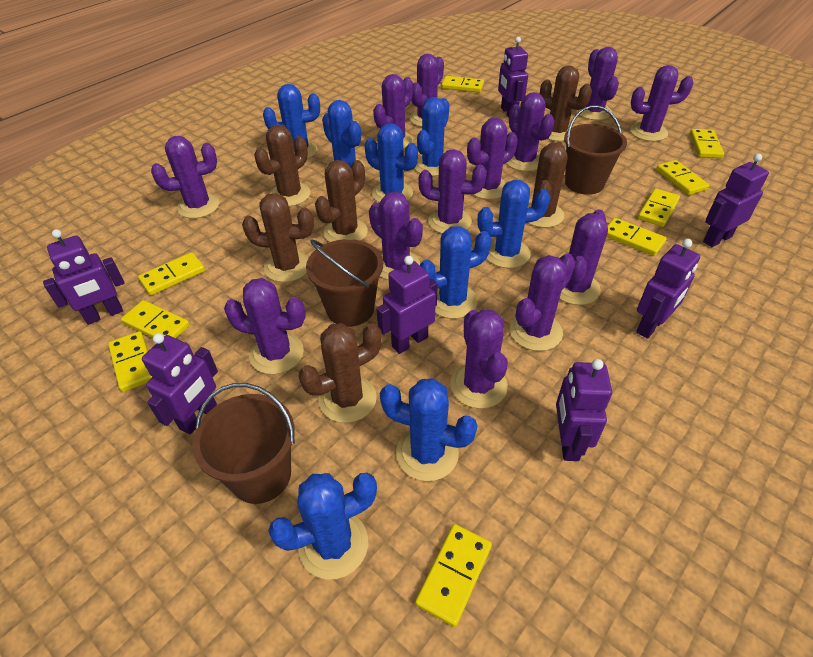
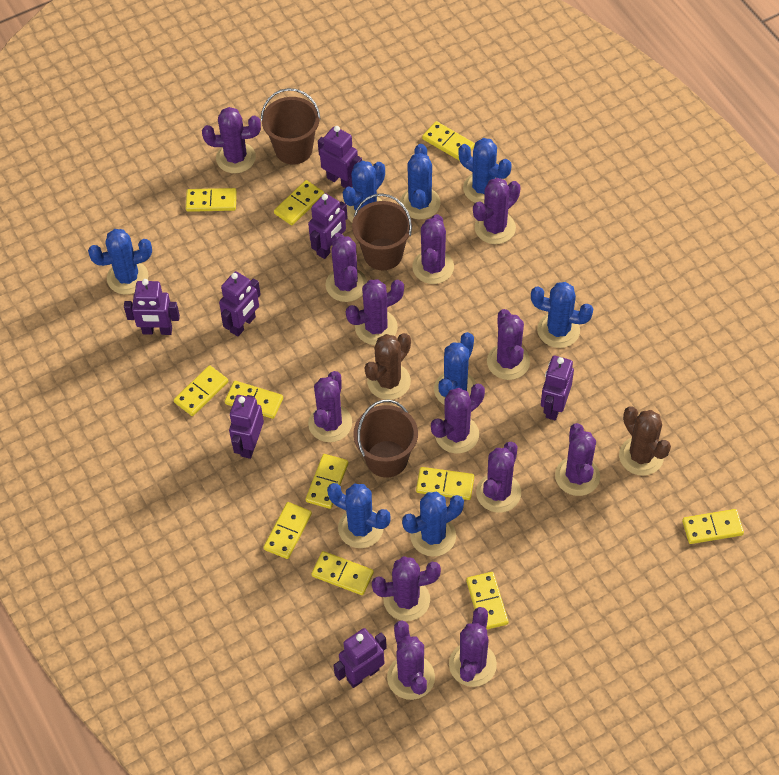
brown cactus: 6 -> 2
yellow domino: 9 -> 11

